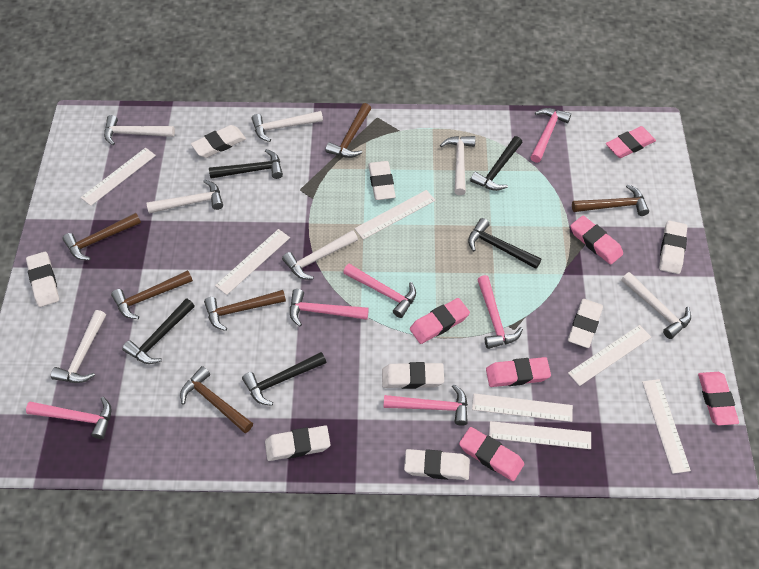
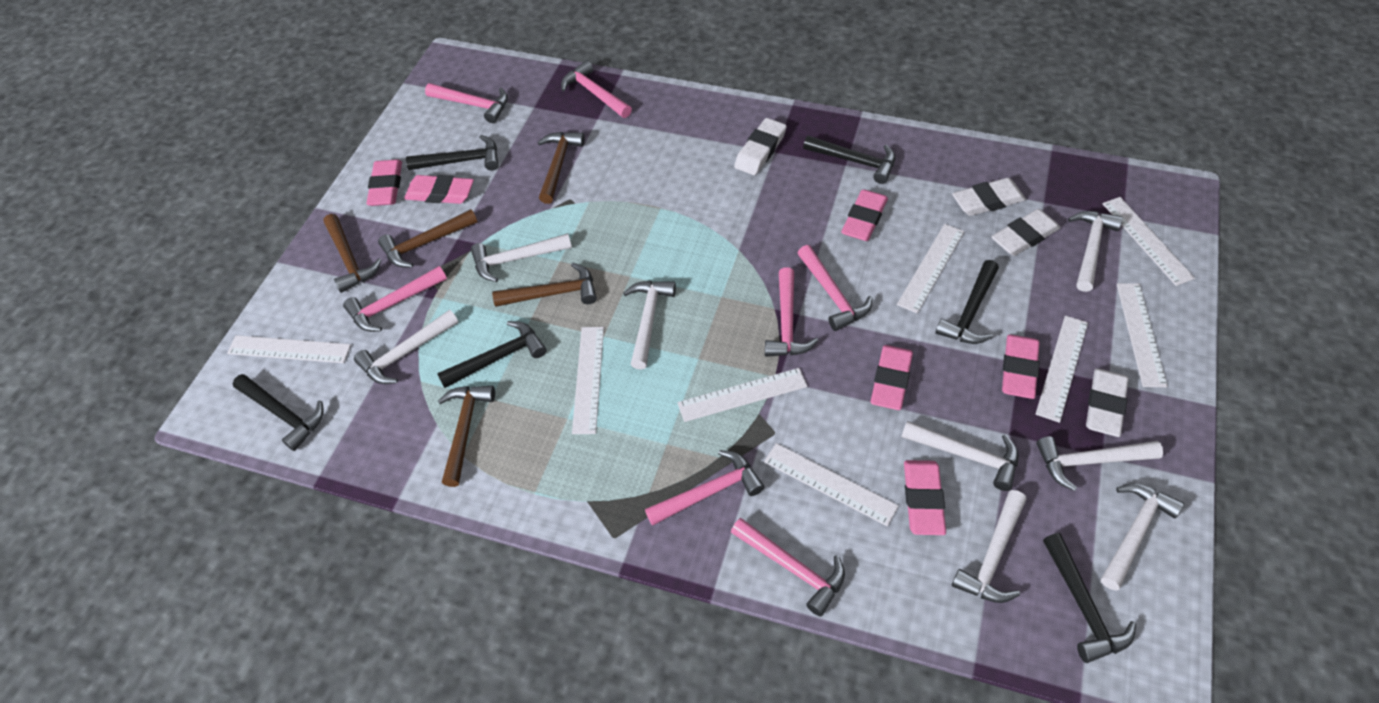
black hammer: 5 -> 6
brown hammer: 6 -> 5
pink hammer: 6 -> 7
white eraser: 8 -> 4
white hammer: 7 -> 8
white ruler: 7 -> 8

